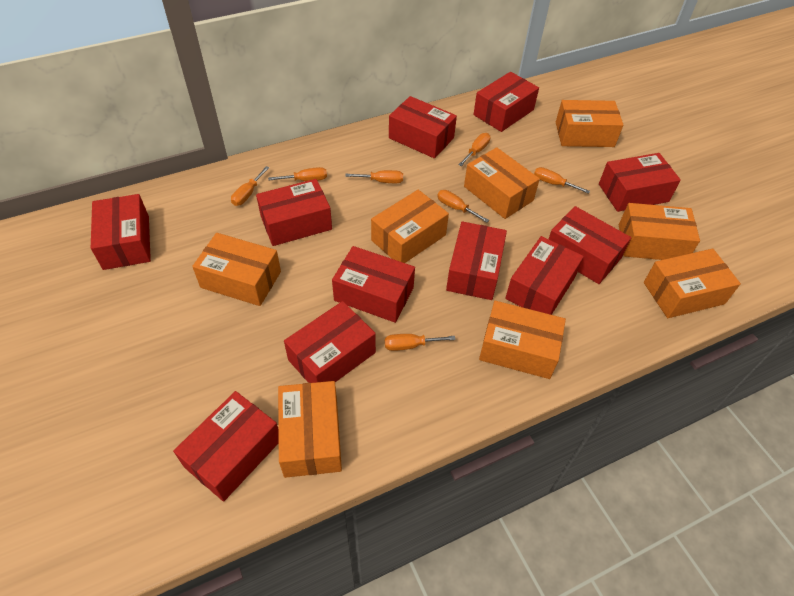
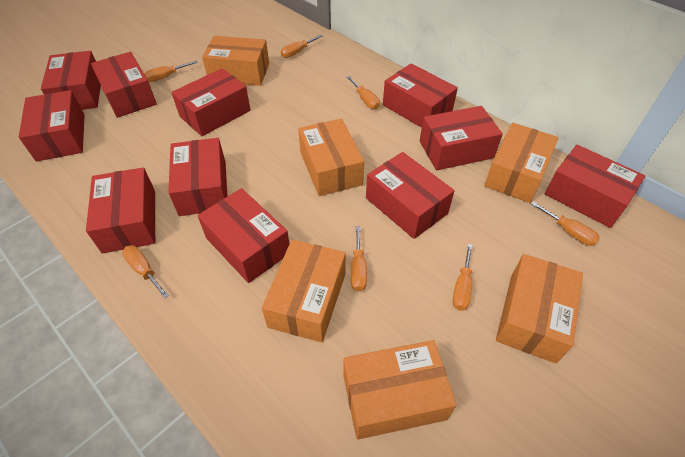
orange box: 8 -> 6

